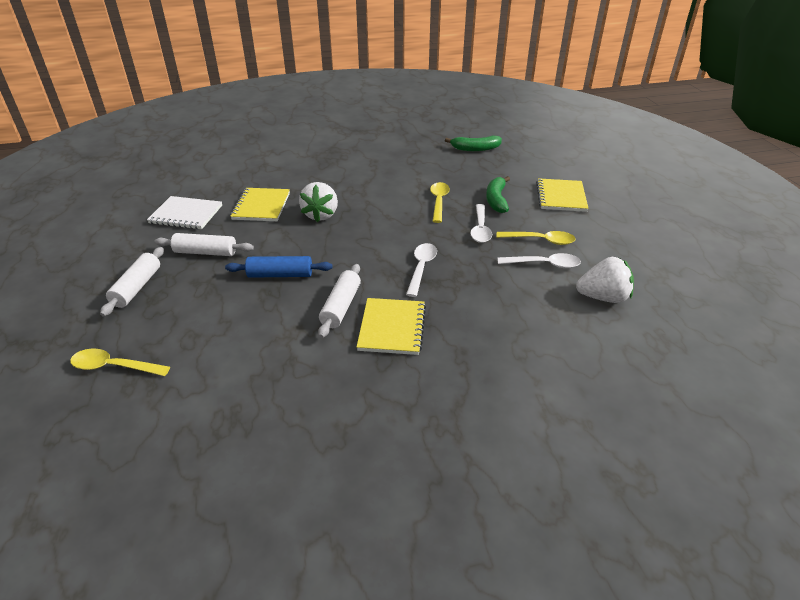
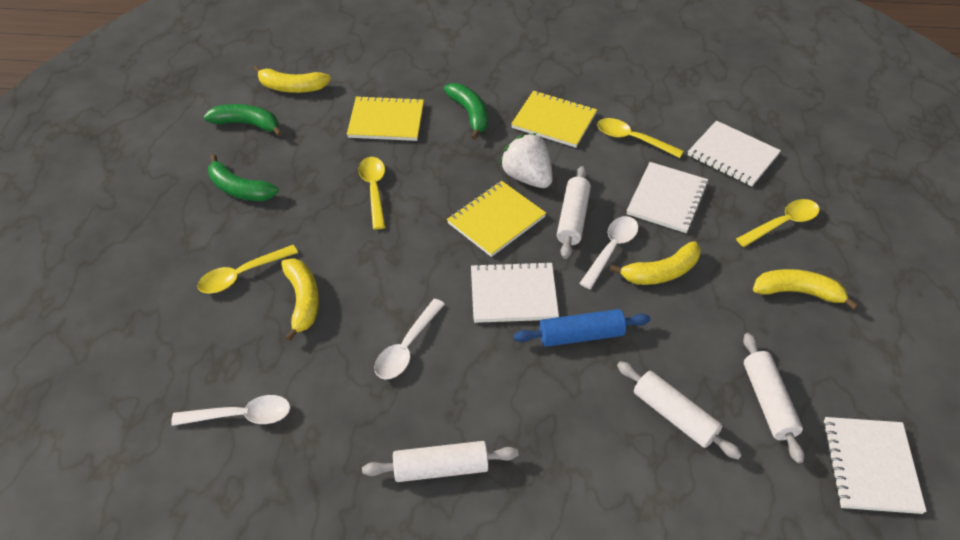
green banana: 2 -> 3
white notebook: 1 -> 4
white rolling pin: 3 -> 4
white strawberry: 2 -> 1
yellow banana: 0 -> 4
yellow spoon: 3 -> 4

